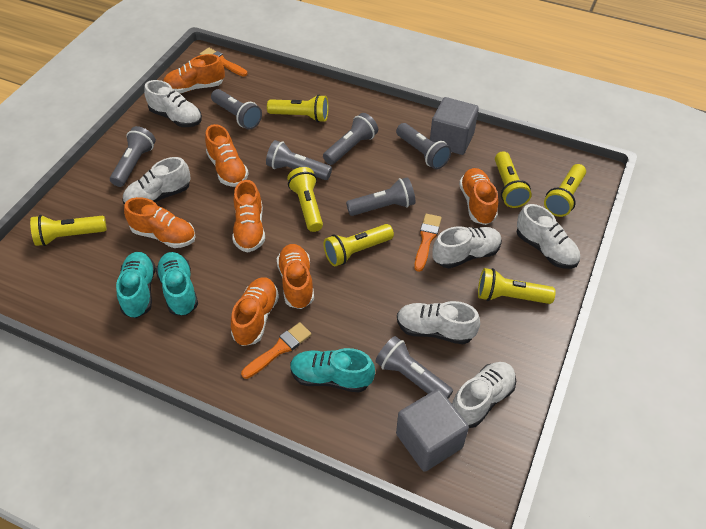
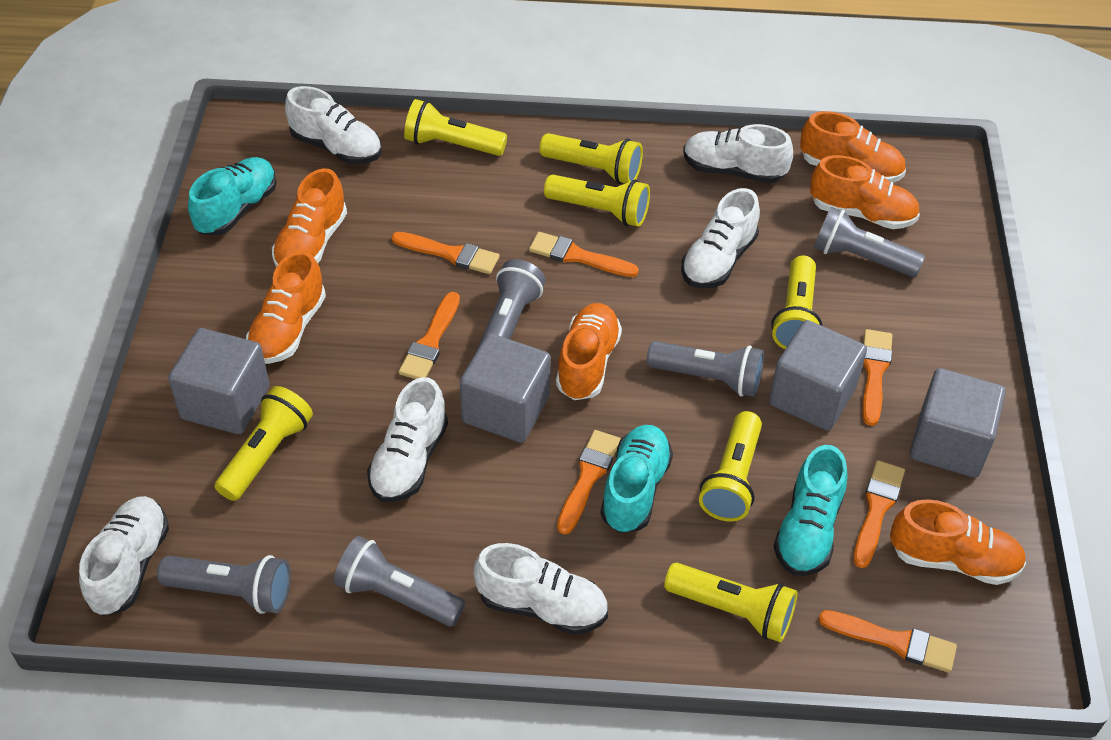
grey cube: 2 -> 4
grey flashlight: 7 -> 5
orange brush: 3 -> 7
orange shoe: 7 -> 6

